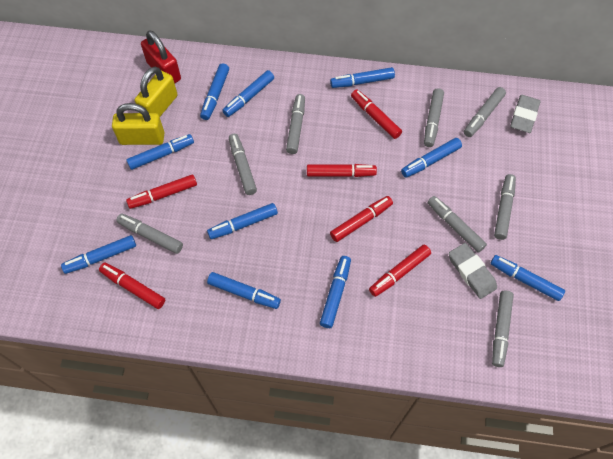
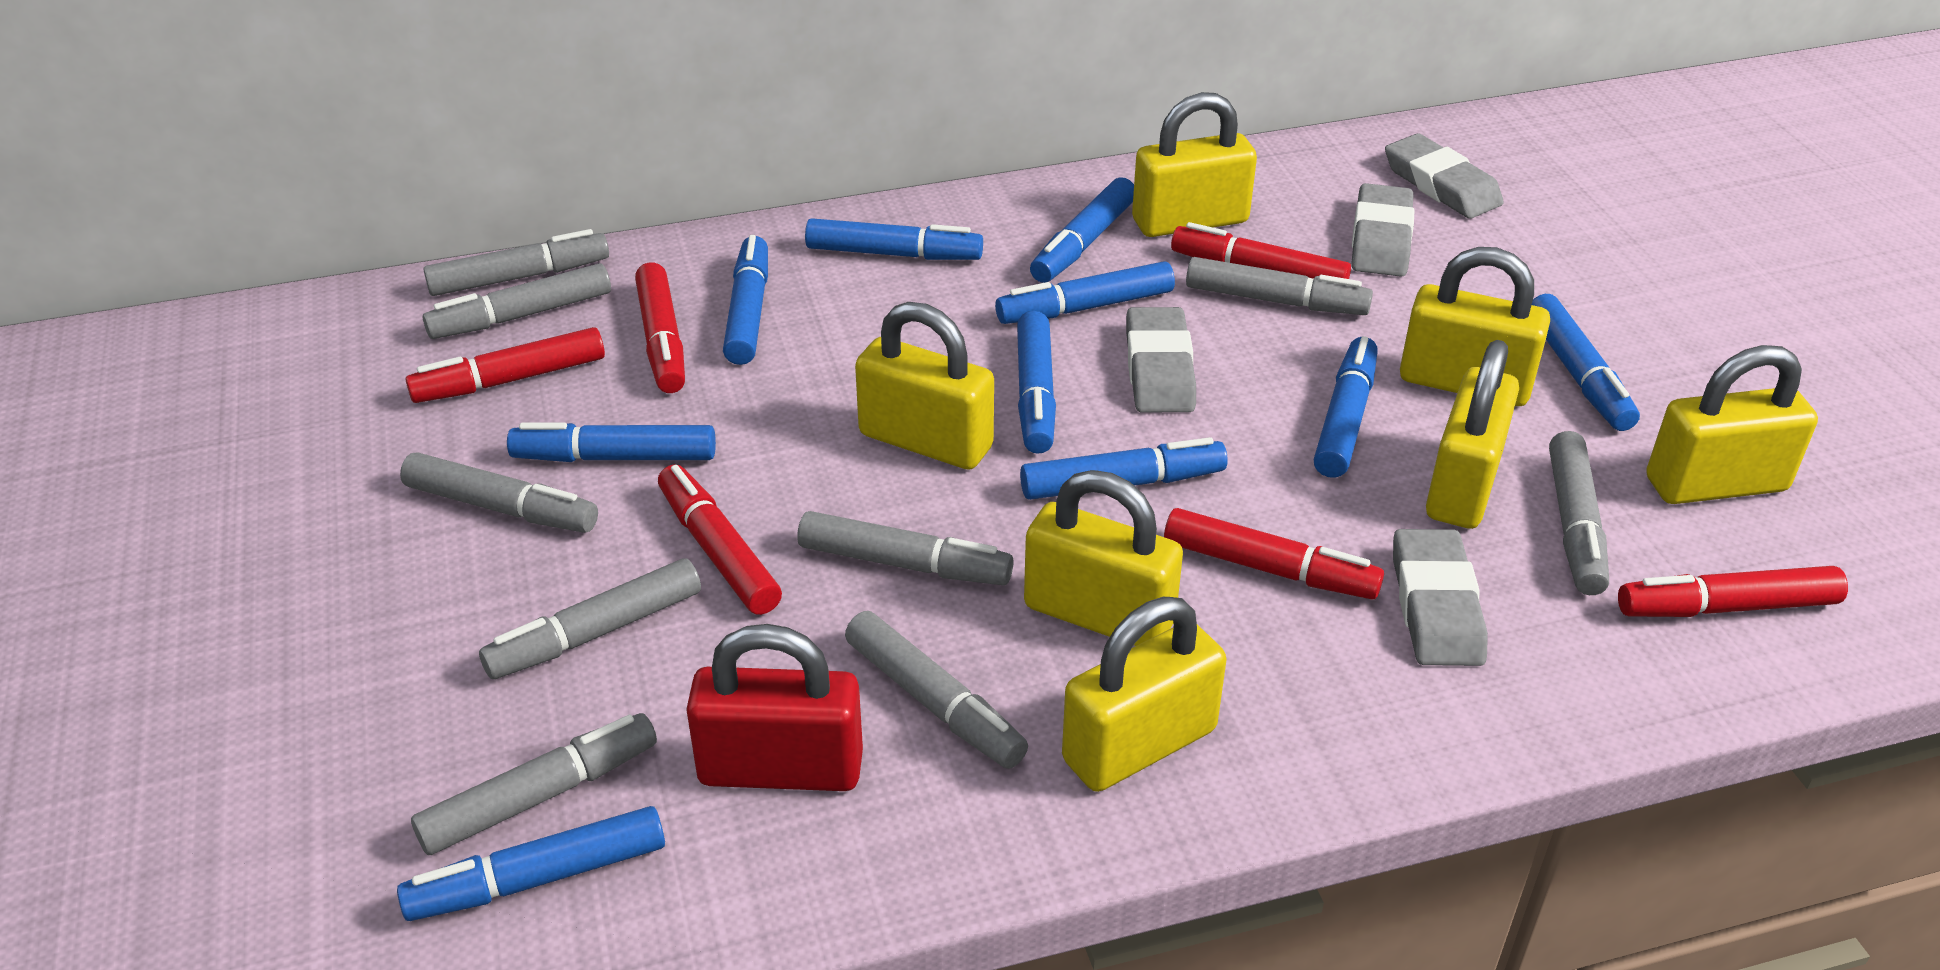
grey eraser: 2 -> 4
grey marker: 8 -> 9
yellow padlock: 2 -> 7

